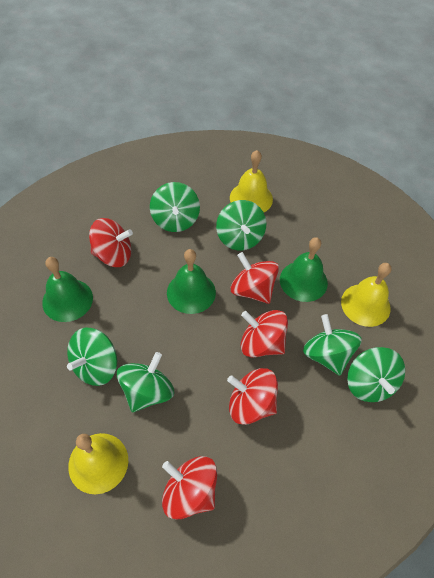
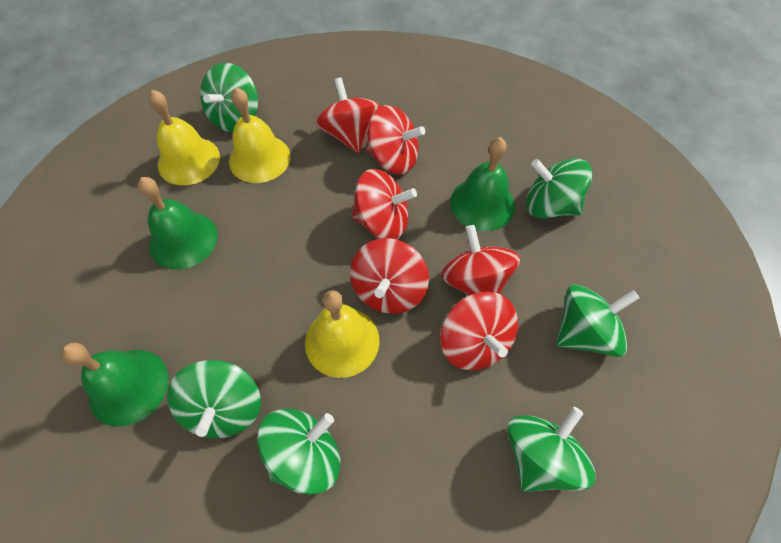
red spinning top: 5 -> 6

